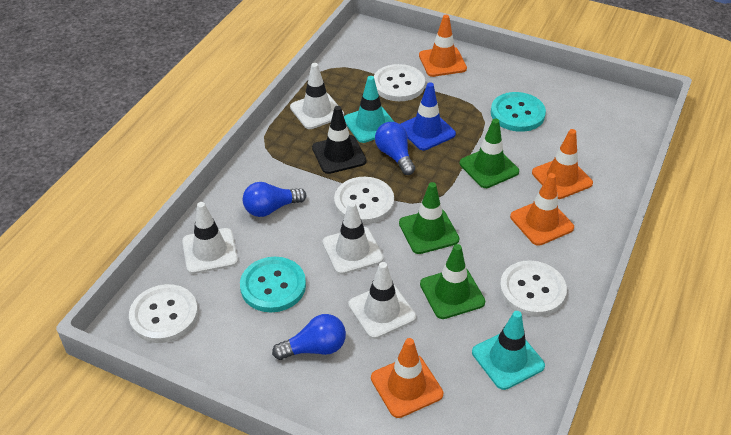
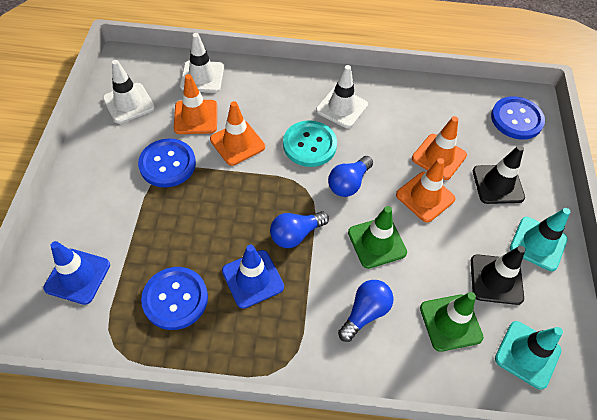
black traffic cone: 1 -> 2
blue button: 0 -> 3
blue traffic cone: 1 -> 2
green traffic cone: 3 -> 2
turquoise button: 2 -> 1
white button: 4 -> 0
white traffic cone: 4 -> 3

